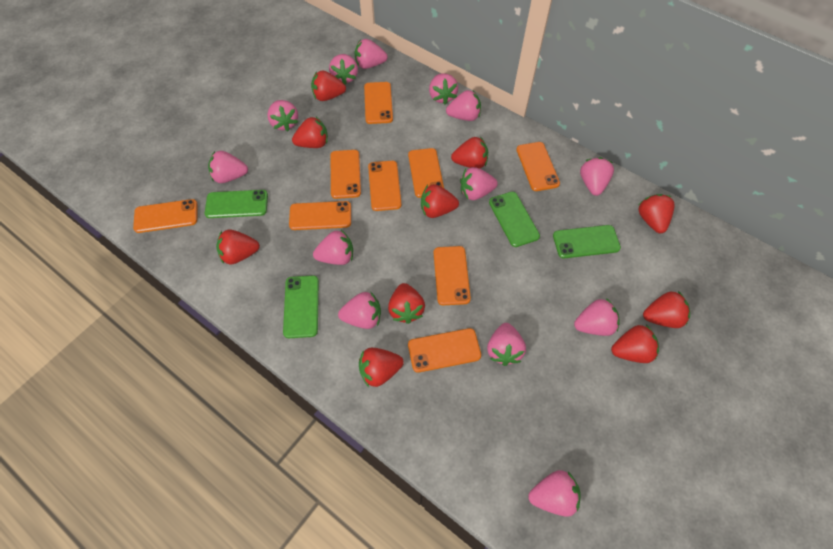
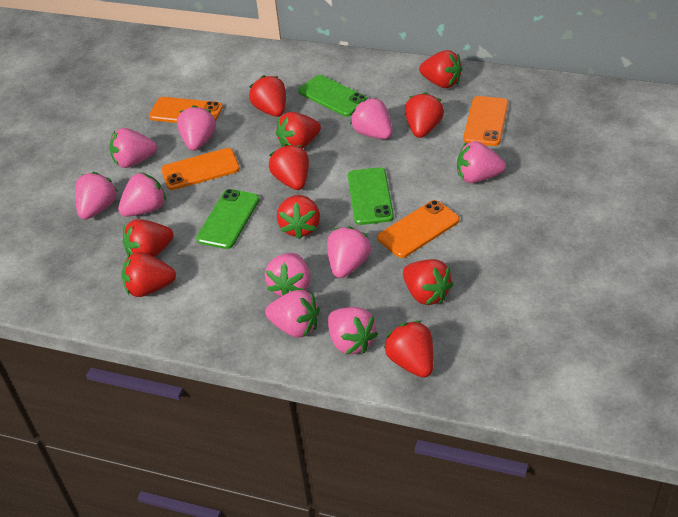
green phone: 4 -> 3
orange phone: 9 -> 4
pink strawberry: 13 -> 10

